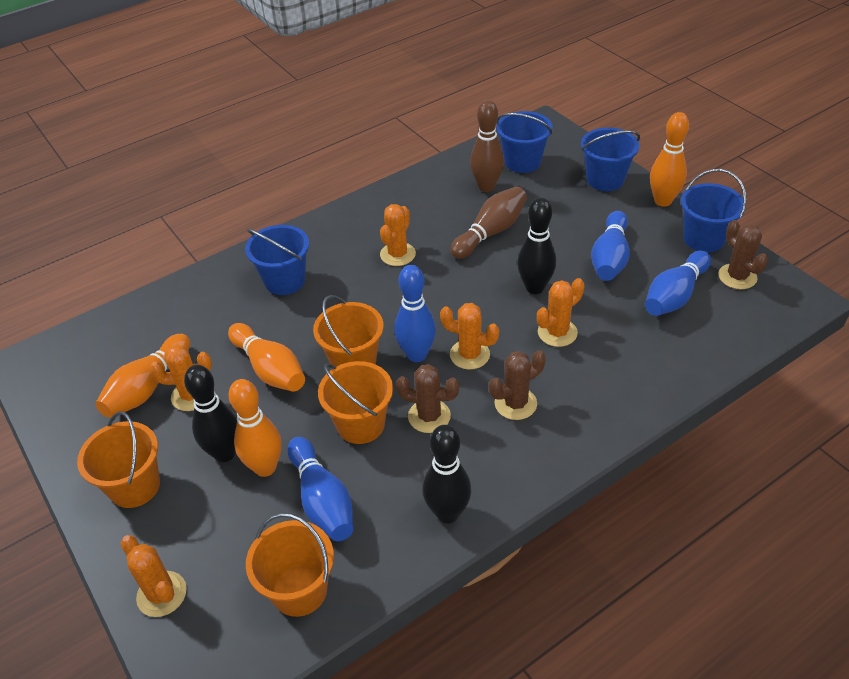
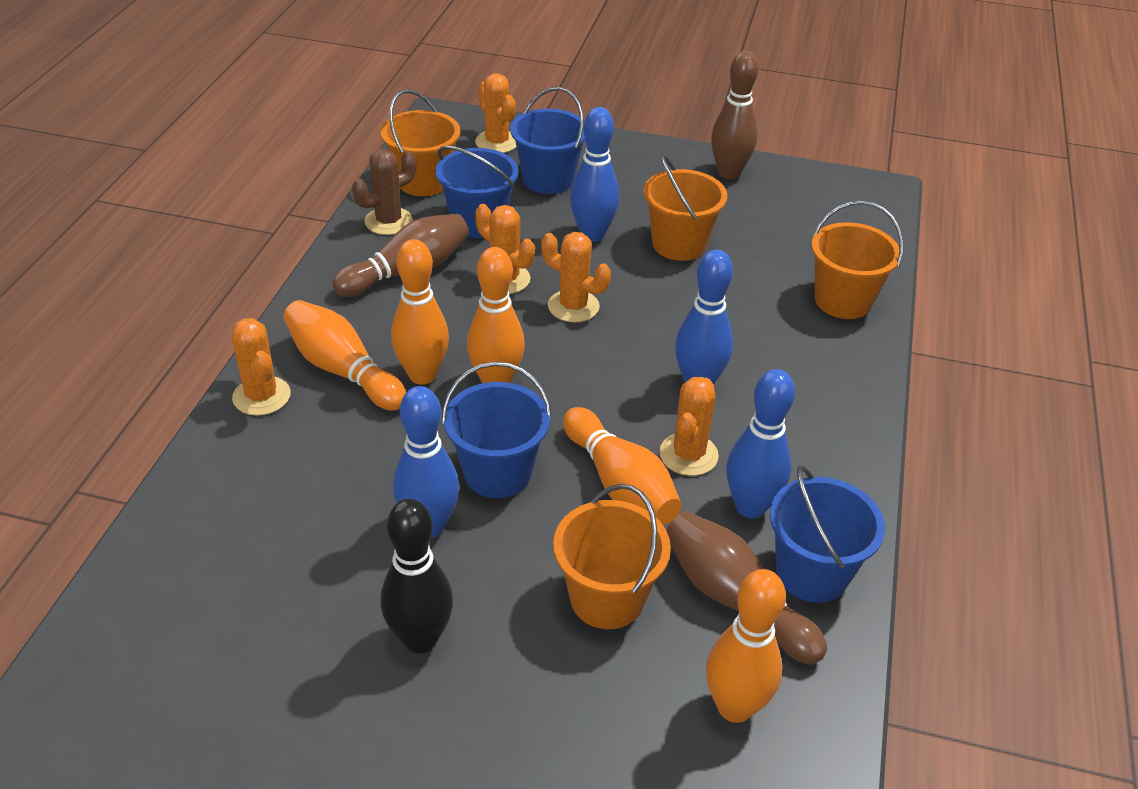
black bowling pin: 3 -> 1
brown bowling pin: 2 -> 3
brown cactus: 3 -> 1
orange bowling pin: 4 -> 5

